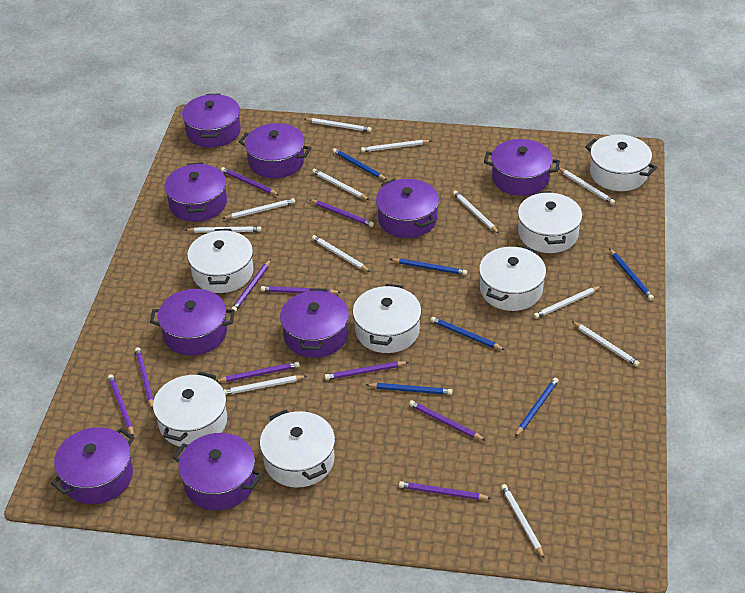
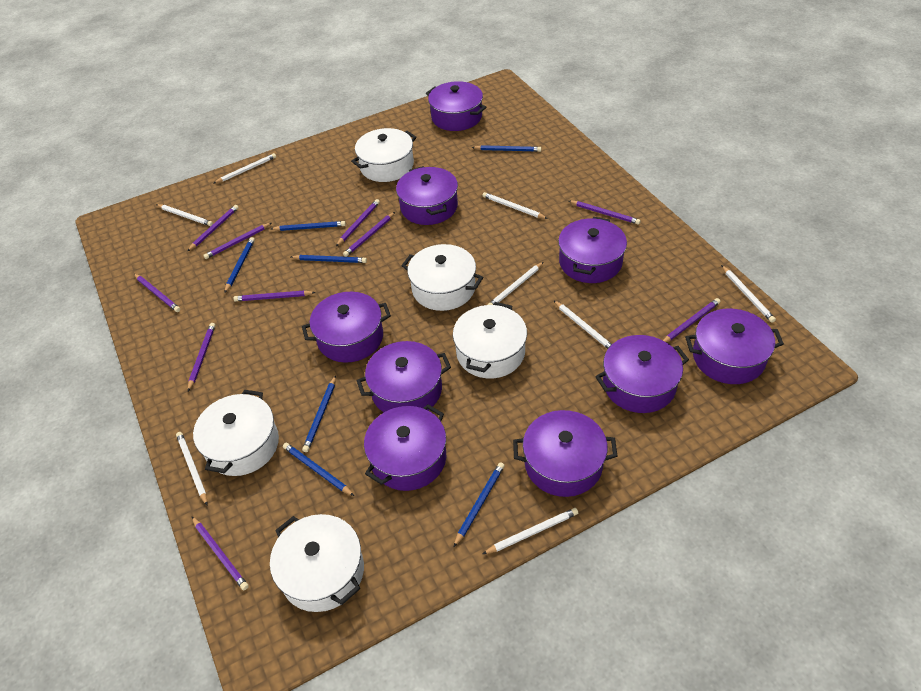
blue pencil: 6 -> 7
white pencil: 12 -> 8
white pot: 7 -> 5

